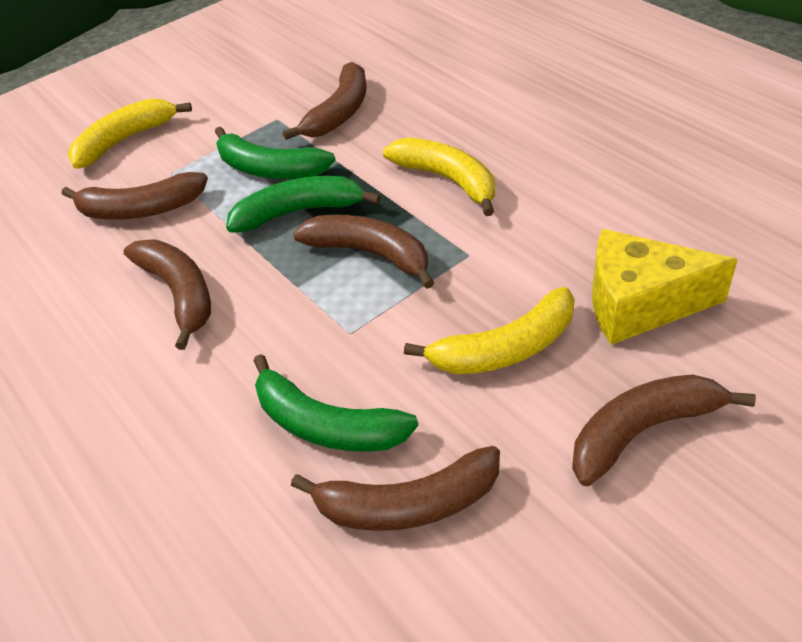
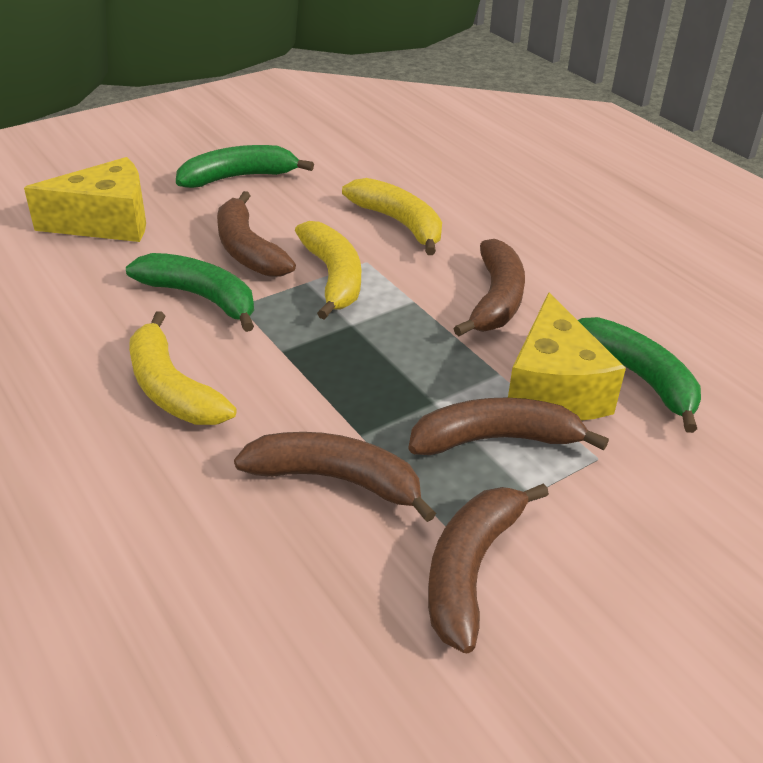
brown banana: 6 -> 5
yellow cheese: 1 -> 2

